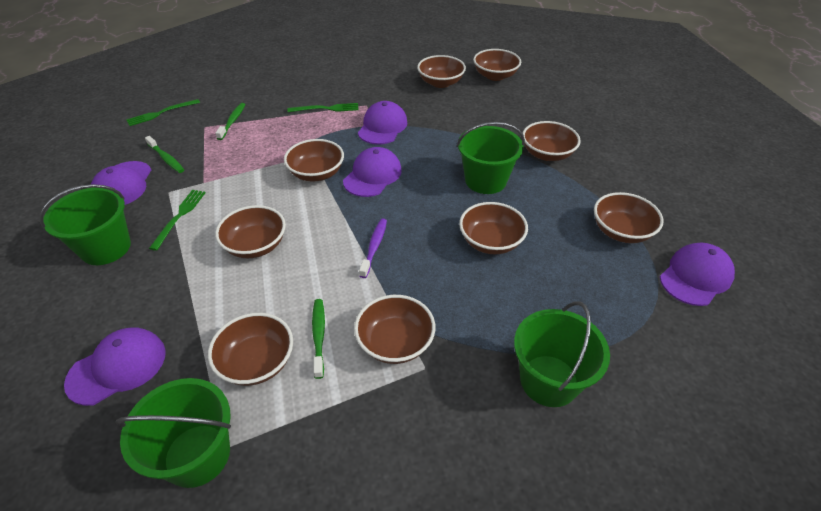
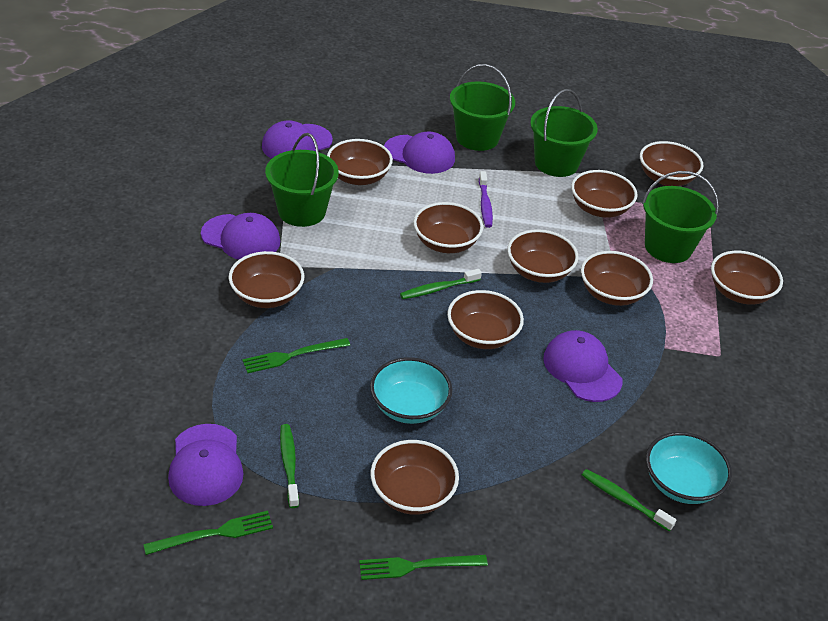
brown bowl: 9 -> 10
turquoise bowl: 0 -> 2

